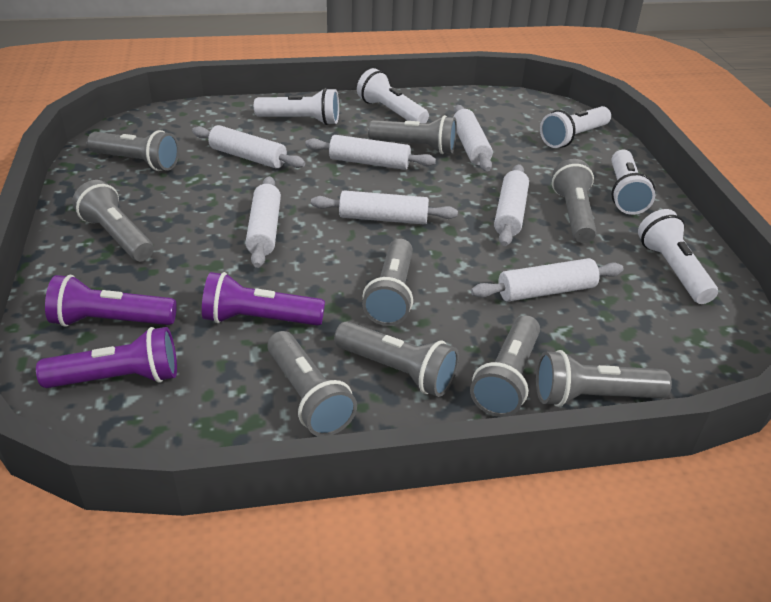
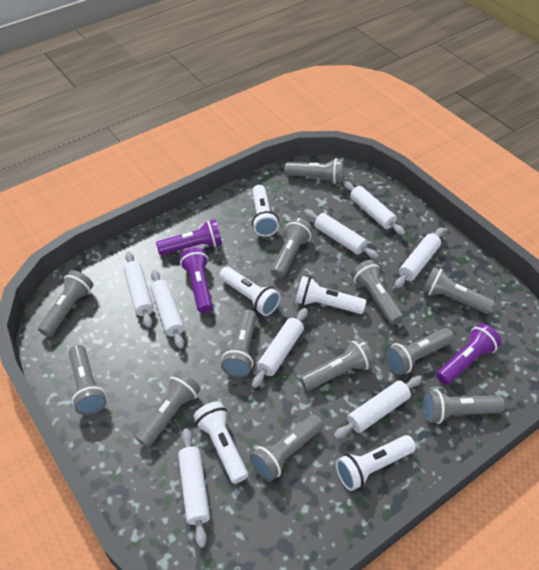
grey flashlight: 9 -> 12
white rolling pin: 7 -> 8

